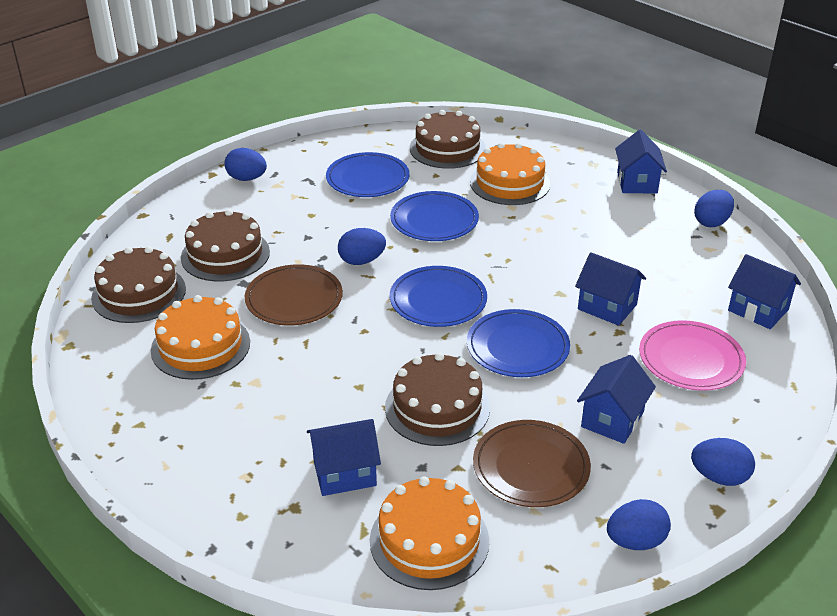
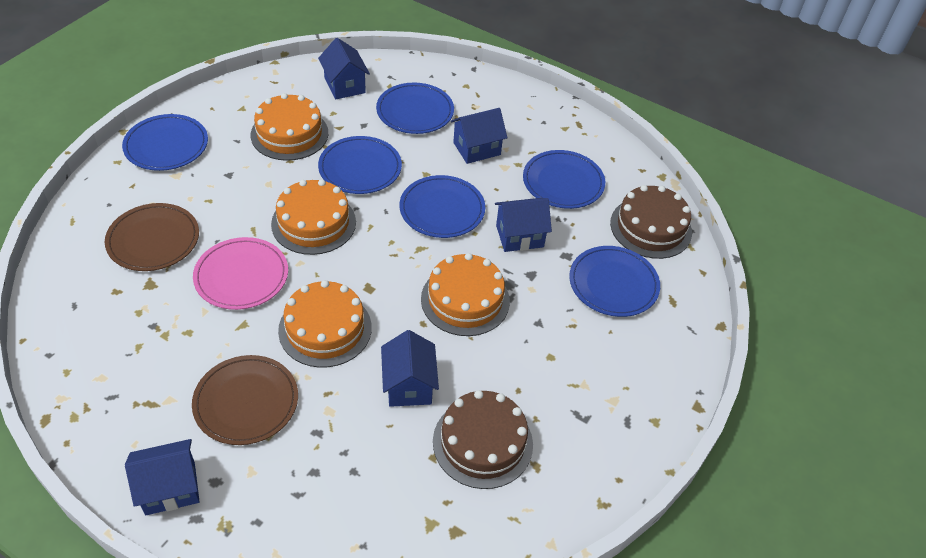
blue egg: 5 -> 0
blue plate: 4 -> 6
brown cake: 4 -> 2
orange cake: 3 -> 4

